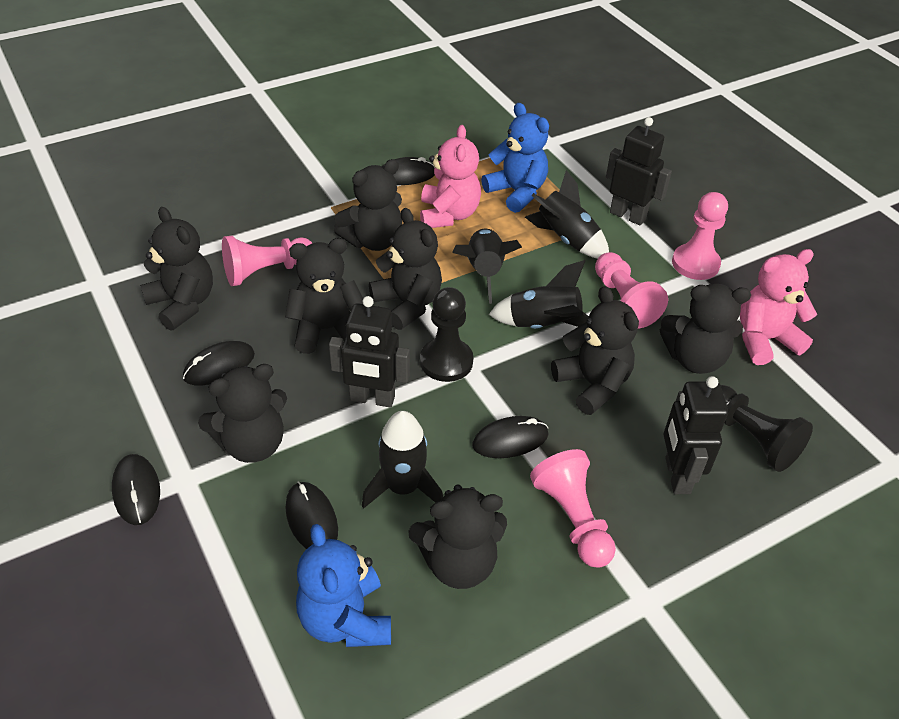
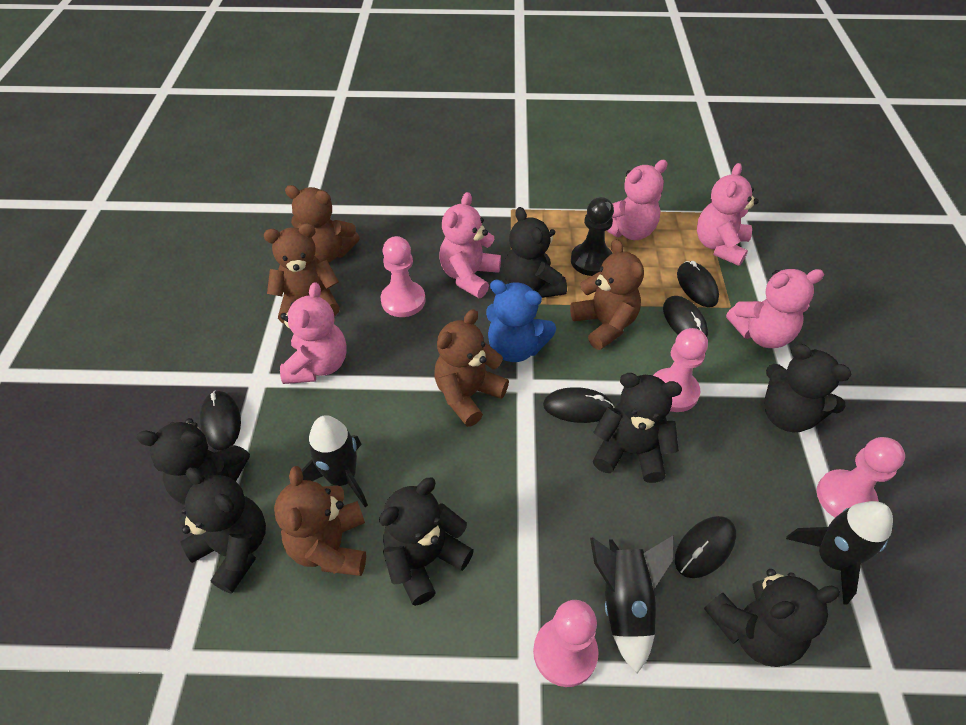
black pawn: 2 -> 1
black robot: 3 -> 0
black rocket: 4 -> 3
black teddy bear: 8 -> 7
blue teddy bear: 2 -> 1
brown teddy bear: 0 -> 5
pink teddy bear: 2 -> 5

